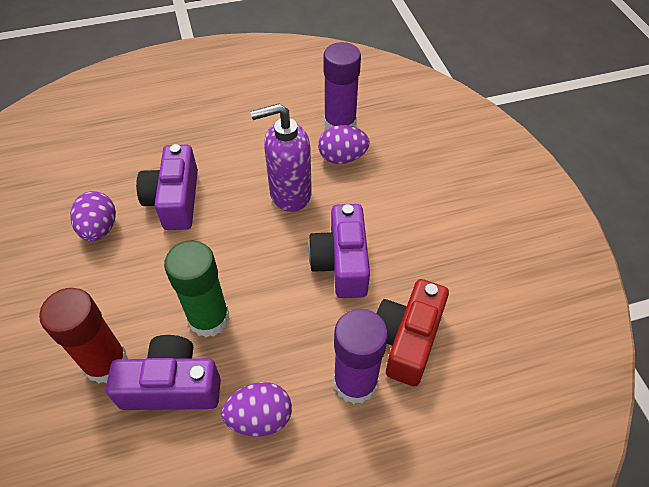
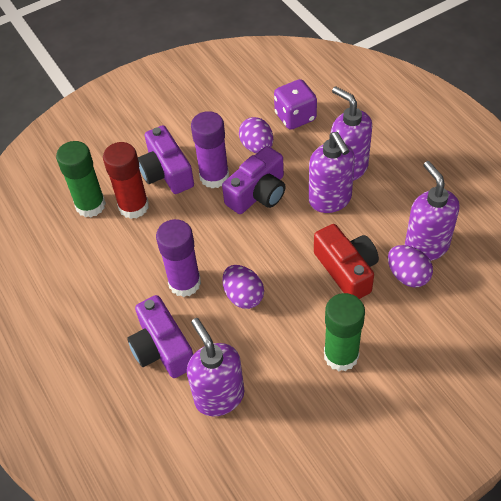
green glue stick: 1 -> 2
purple dice: 0 -> 1
purple soap dispenser: 1 -> 4

